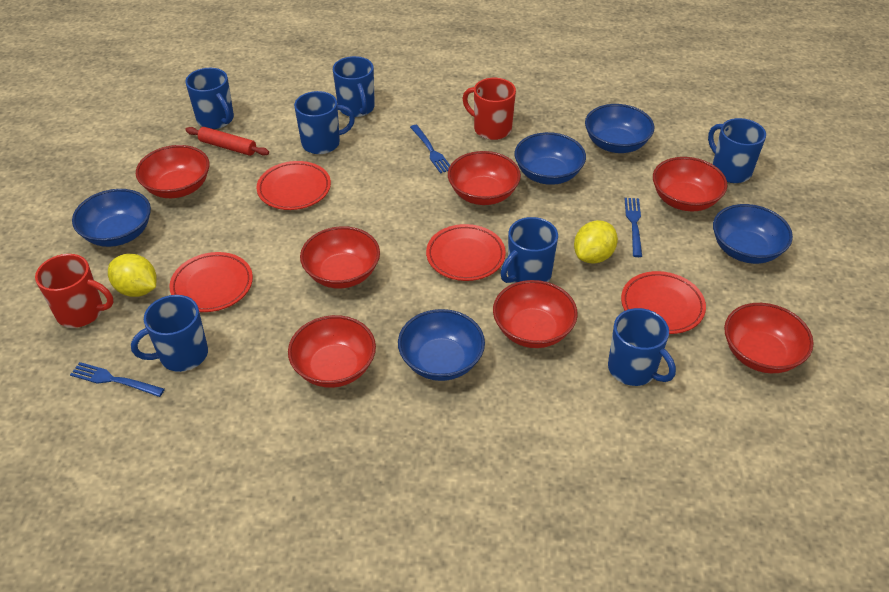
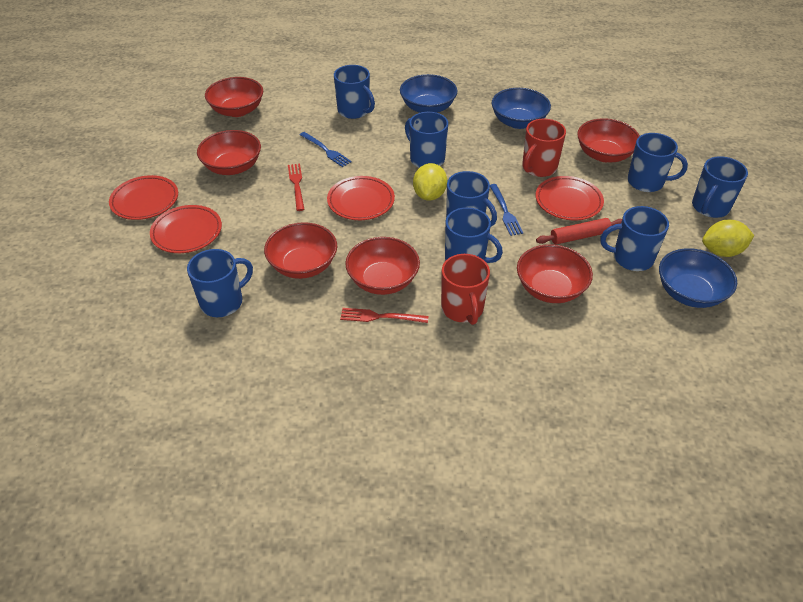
blue bowl: 5 -> 3
blue fork: 3 -> 2
blue mug: 7 -> 8
red bowl: 7 -> 6
red fork: 0 -> 2

